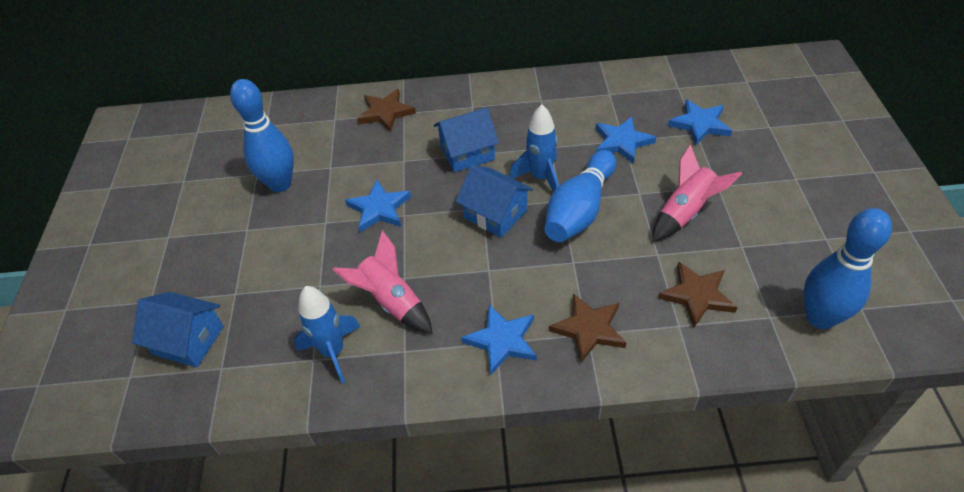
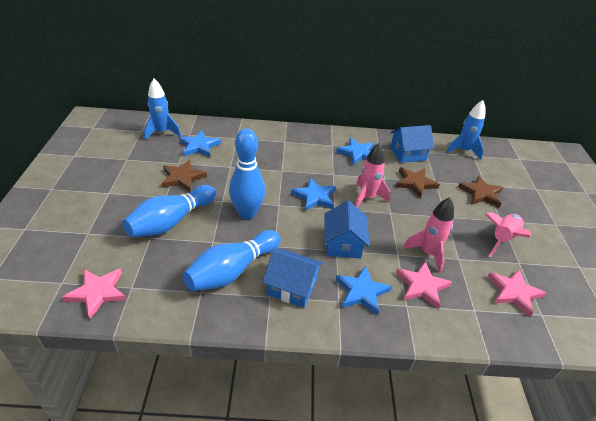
pink rocket: 2 -> 3
pink star: 0 -> 3

